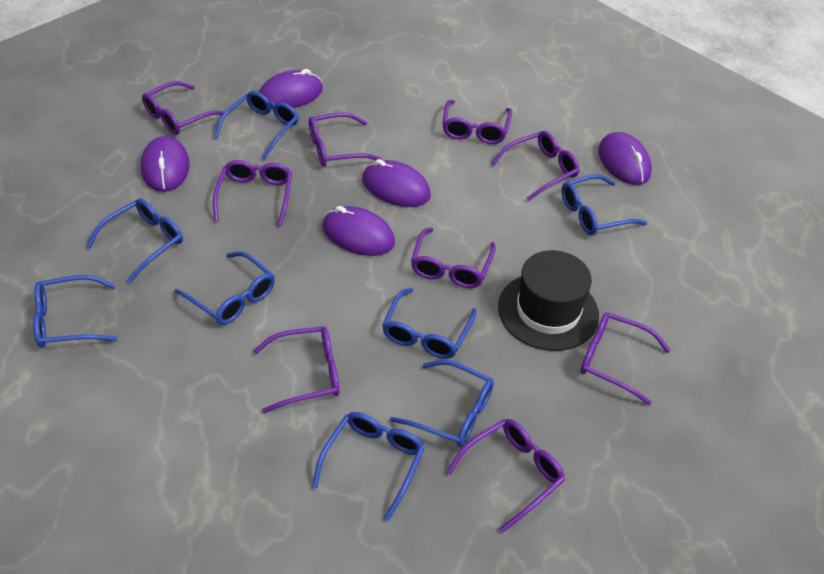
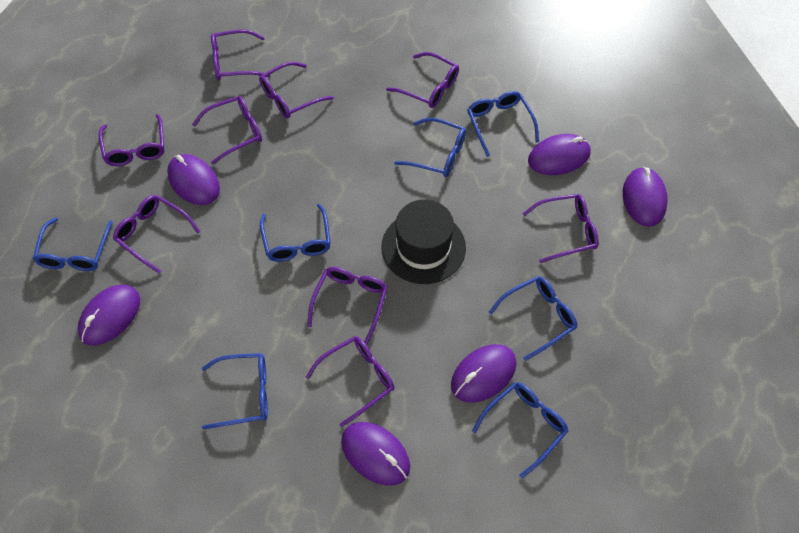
blue glasses: 8 -> 7
purple mouse: 5 -> 6

